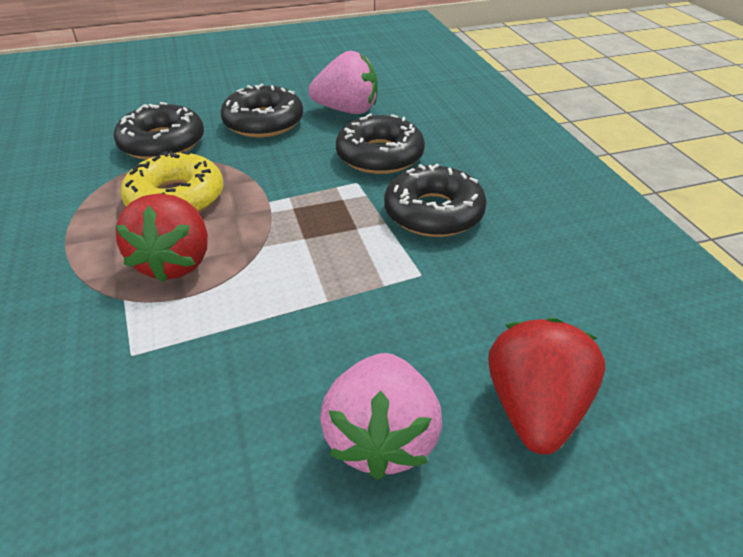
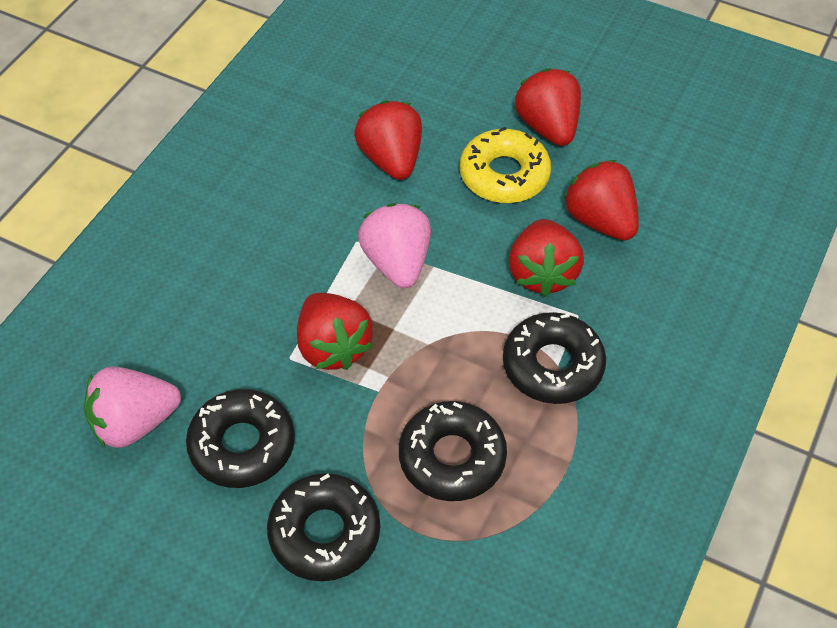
red strawberry: 2 -> 5

